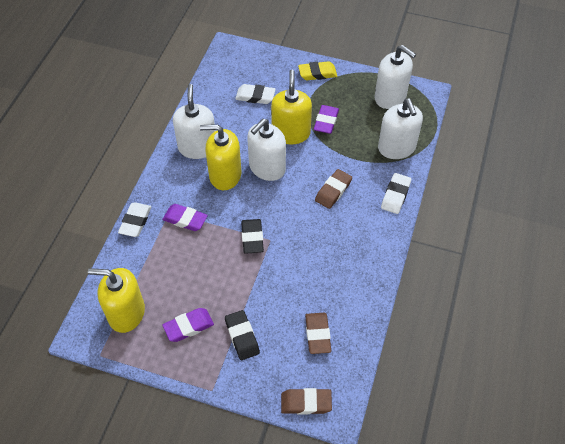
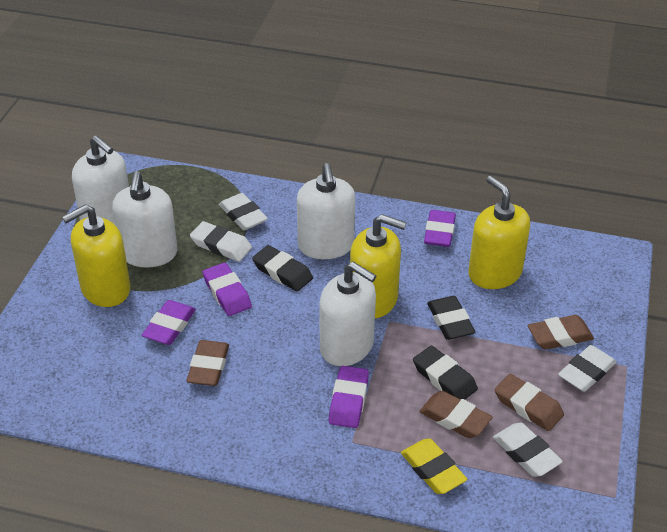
black eraser: 2 -> 3
brown eraser: 3 -> 4
purple eraser: 3 -> 4
white eraser: 3 -> 4

